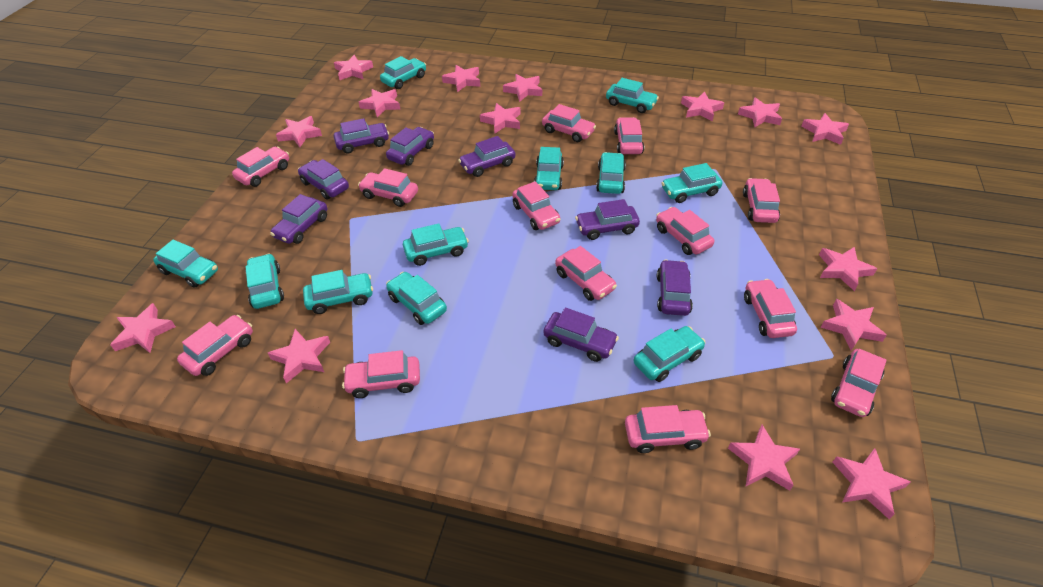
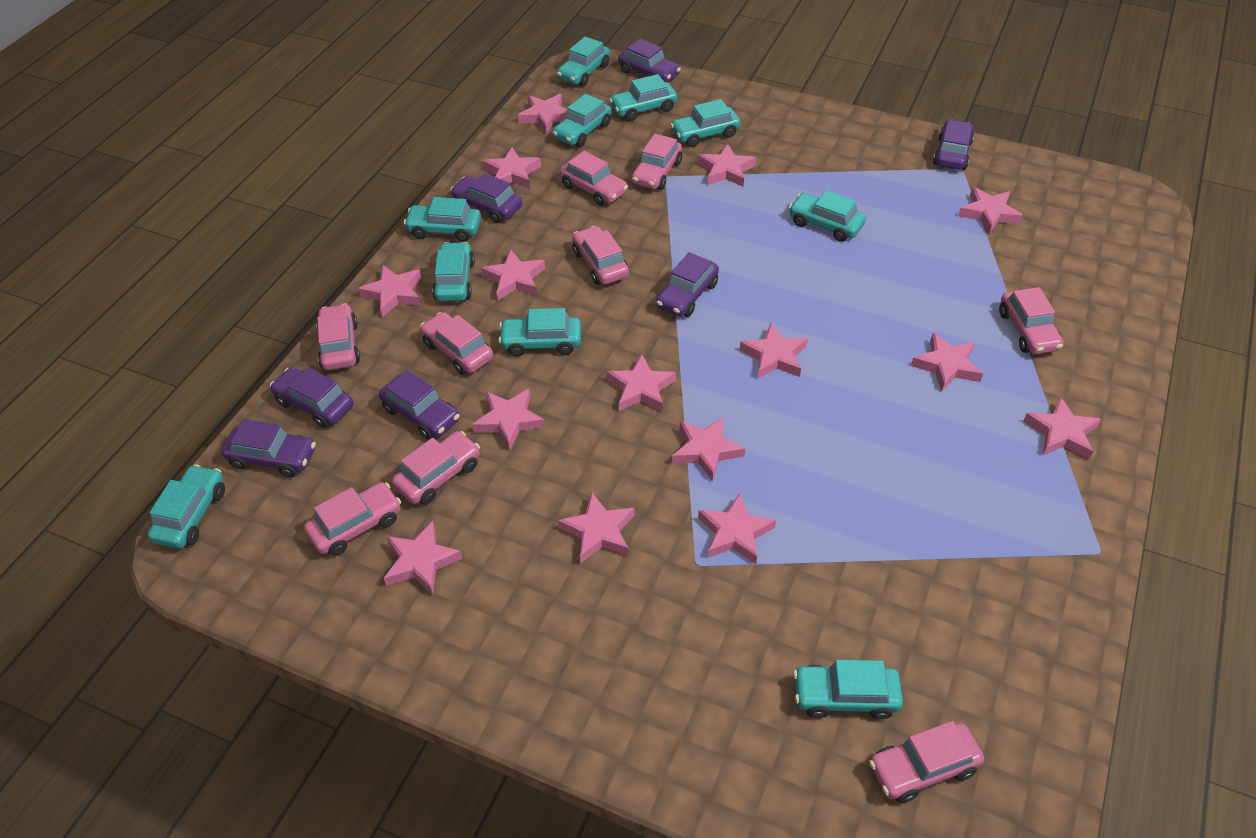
pink car: 13 -> 9
purple car: 8 -> 7
turquoise car: 11 -> 10

